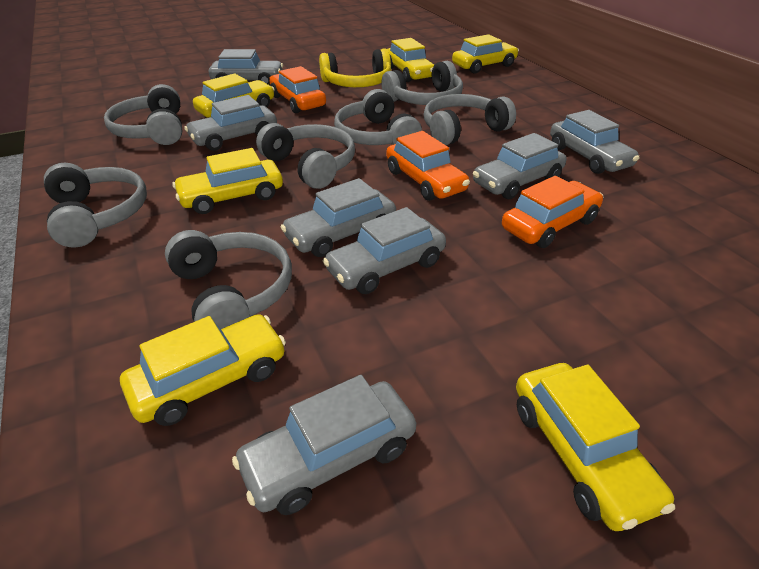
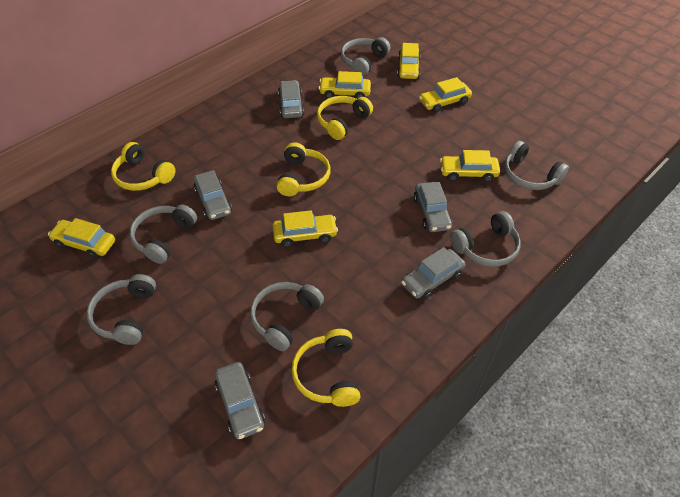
grey car: 7 -> 5
grey headphones: 7 -> 6
orange car: 3 -> 0
yellow headphones: 1 -> 4

